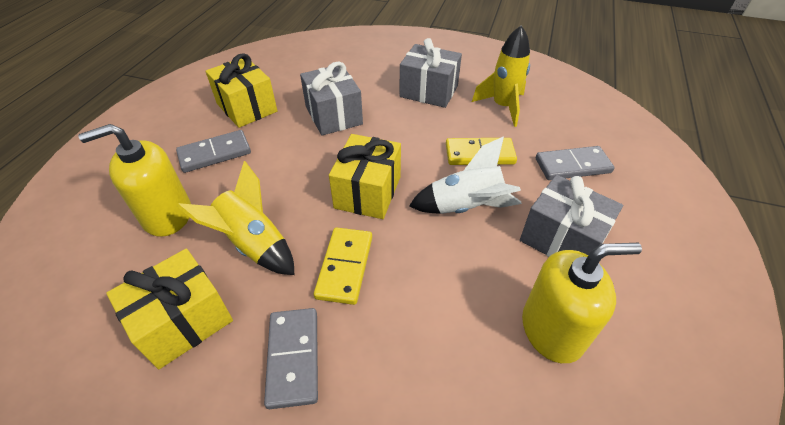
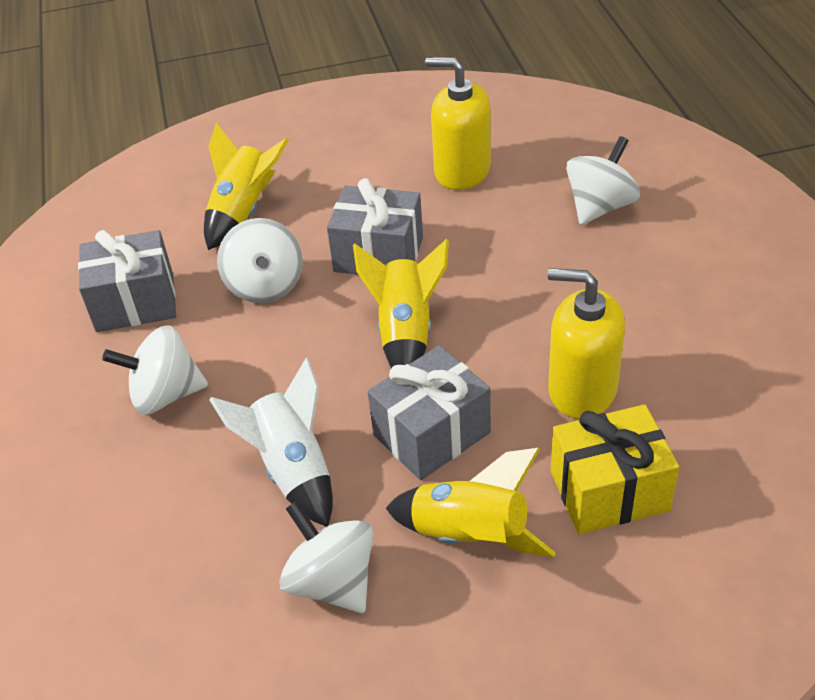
grey domino: 3 -> 0
white spinning top: 0 -> 4
yellow domino: 2 -> 0
yellow gift: 3 -> 1
yellow rocket: 2 -> 3

